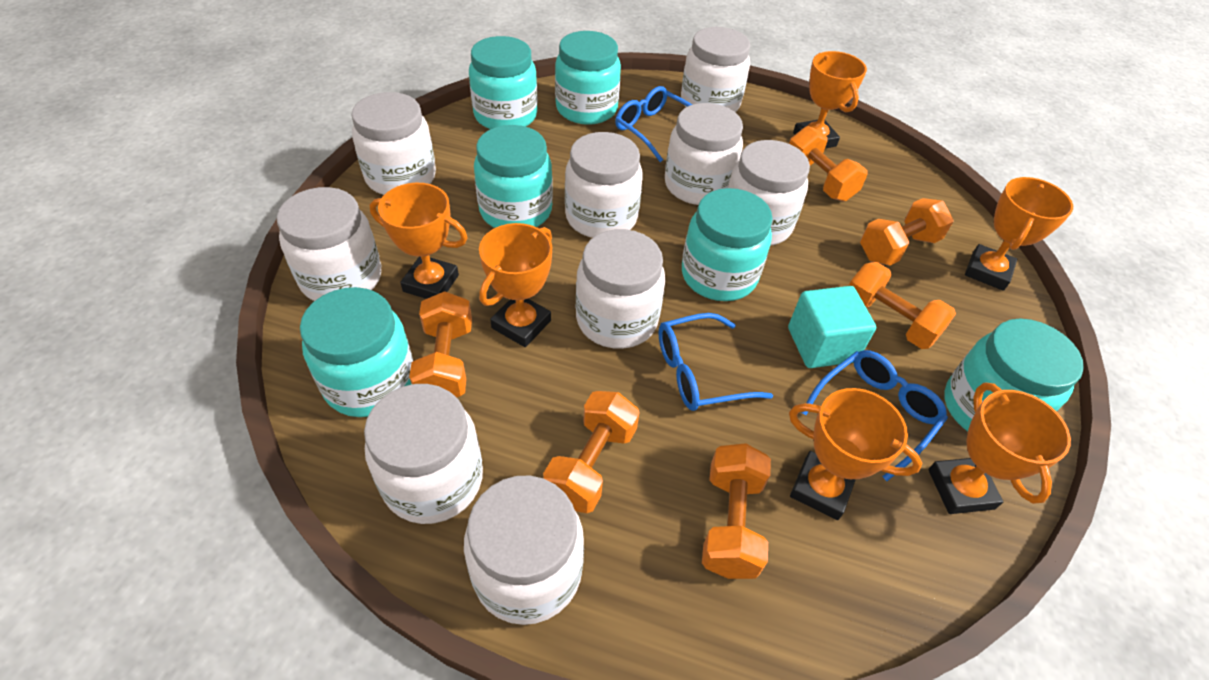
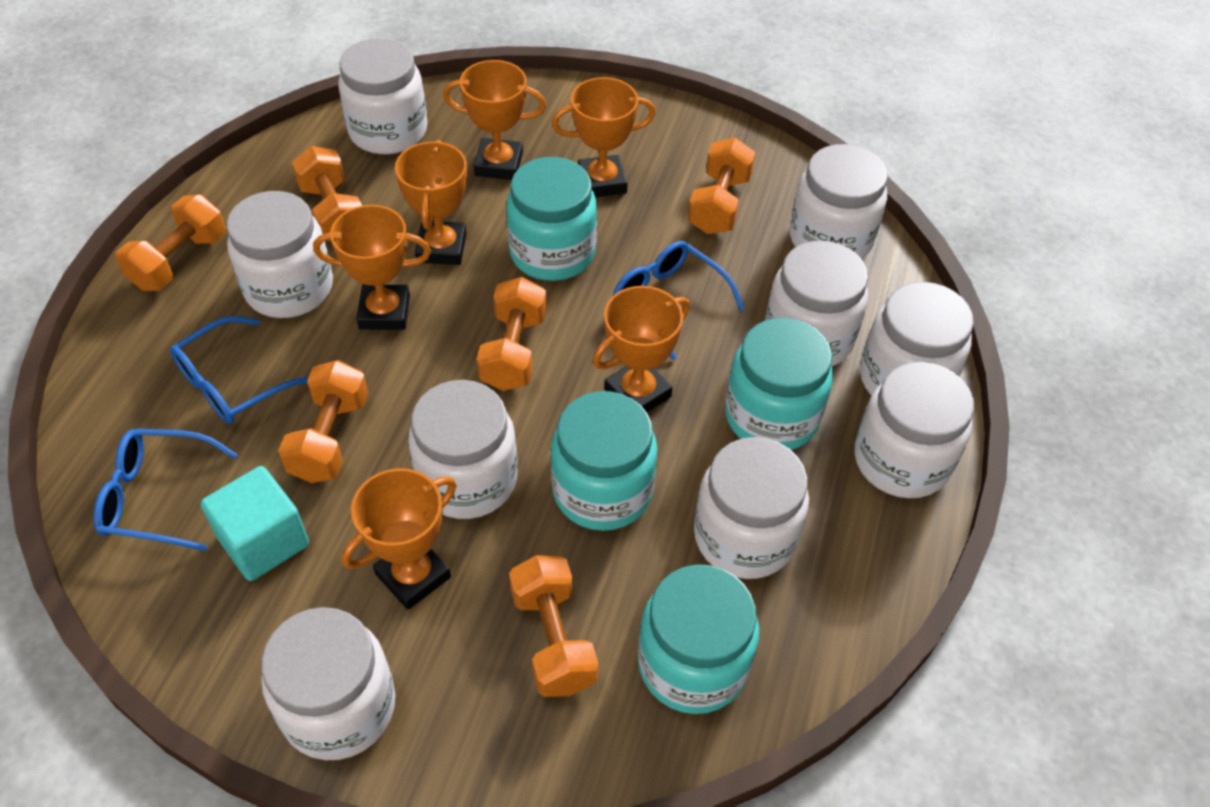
turquoise jar: 6 -> 4

